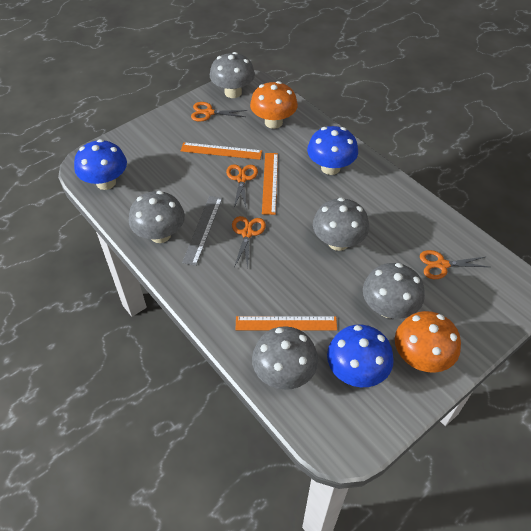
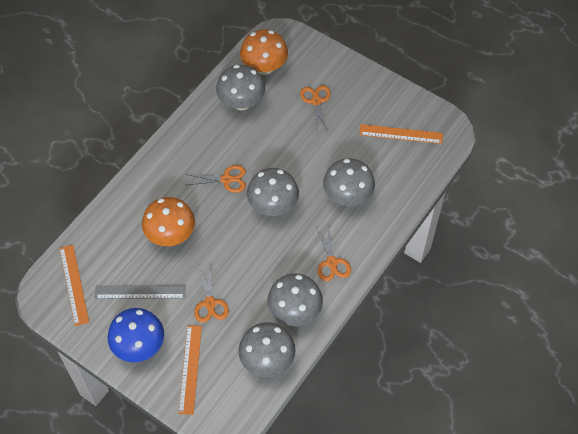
blue mushroom: 3 -> 1

